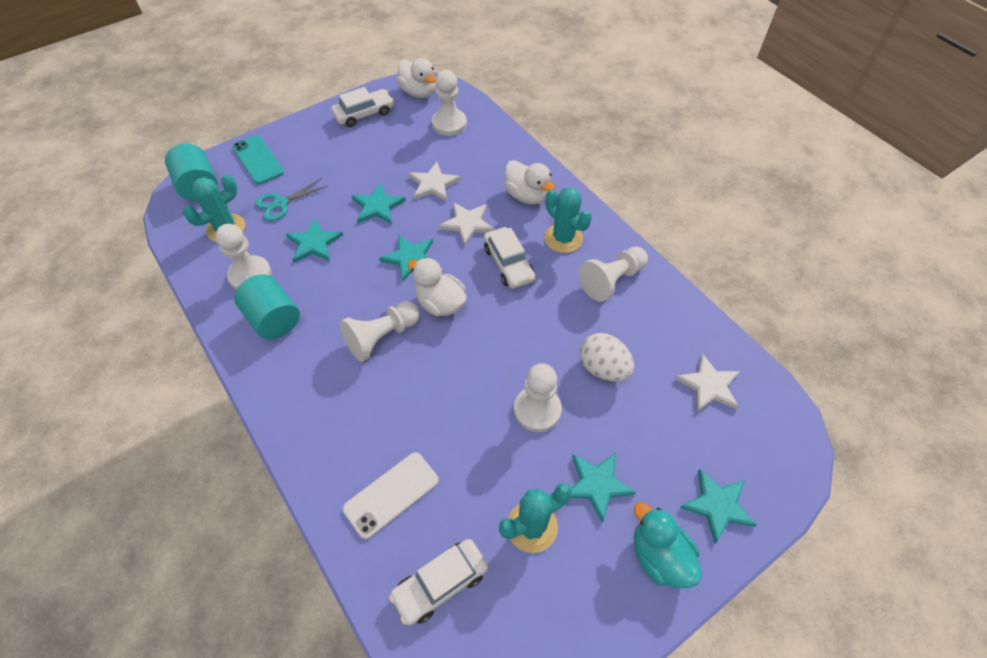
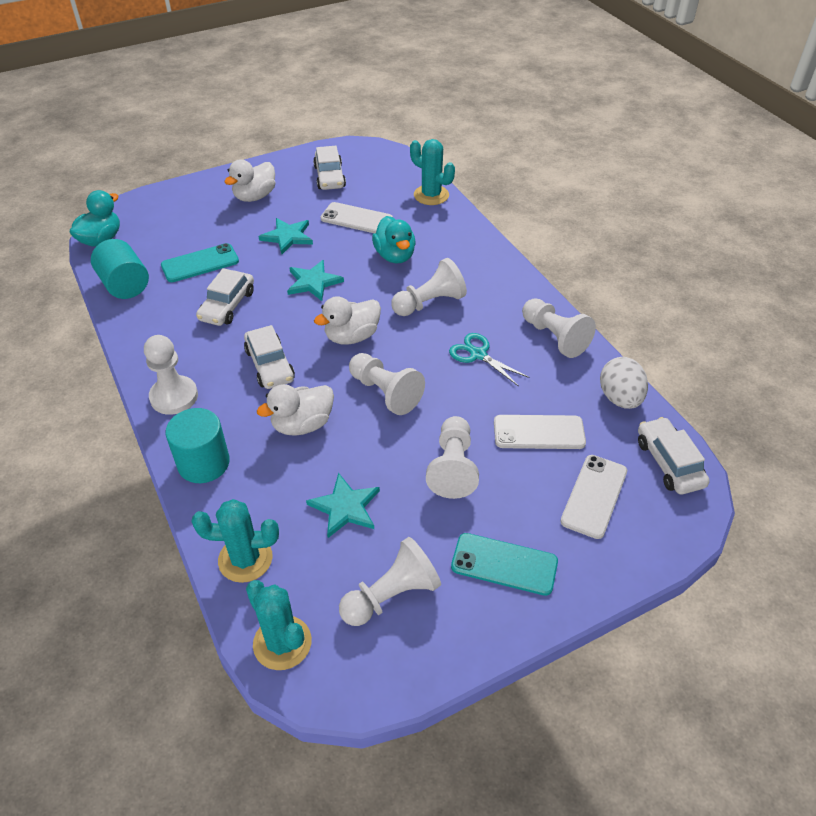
turquoise duck: 1 -> 2
turquoise phone: 1 -> 2
turquoise star: 5 -> 3
white car: 3 -> 4
white pawn: 5 -> 6
white phone: 1 -> 3
white star: 3 -> 0

